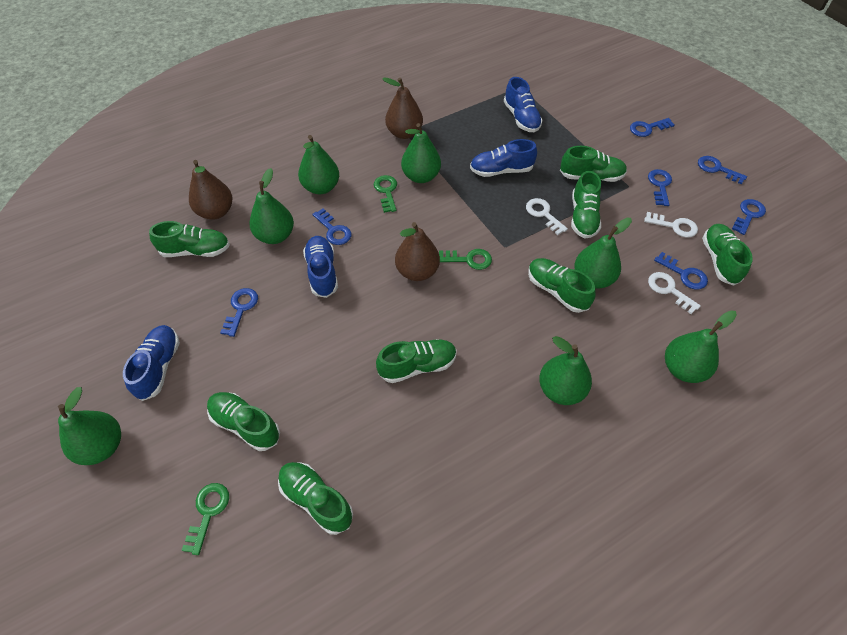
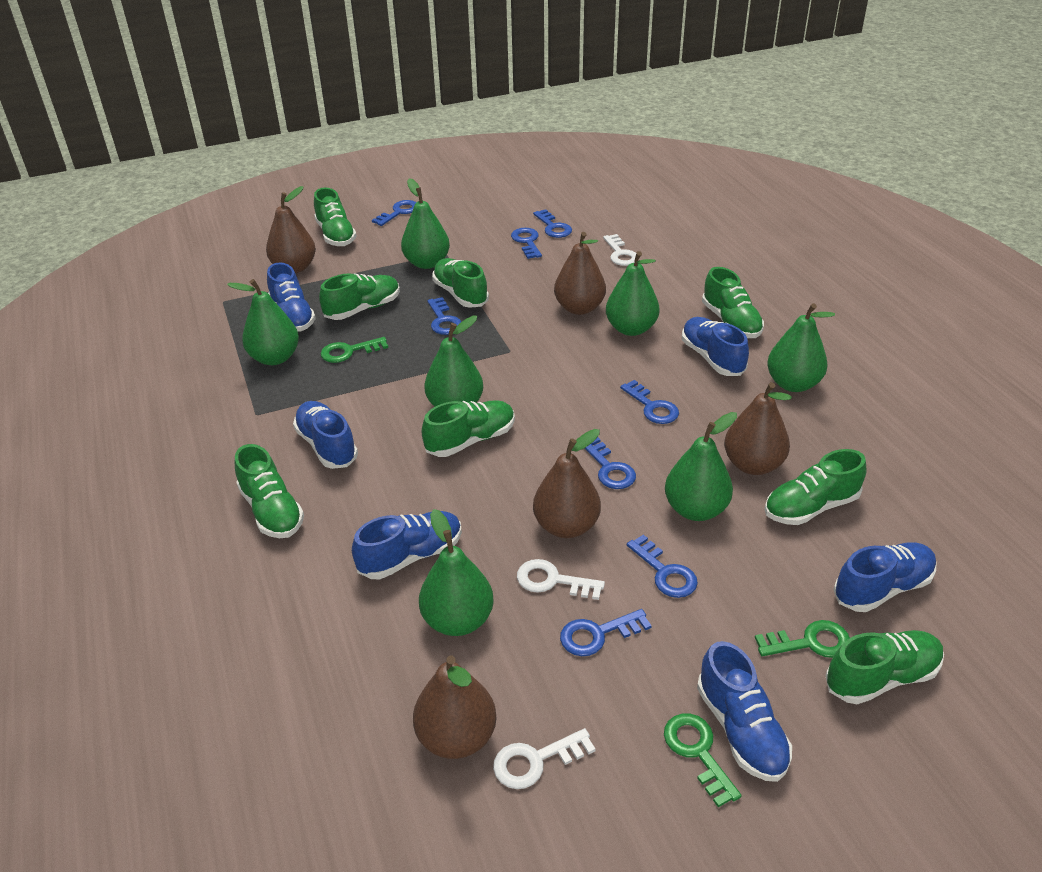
blue key: 7 -> 8
blue shoe: 4 -> 6
brown pear: 3 -> 5

